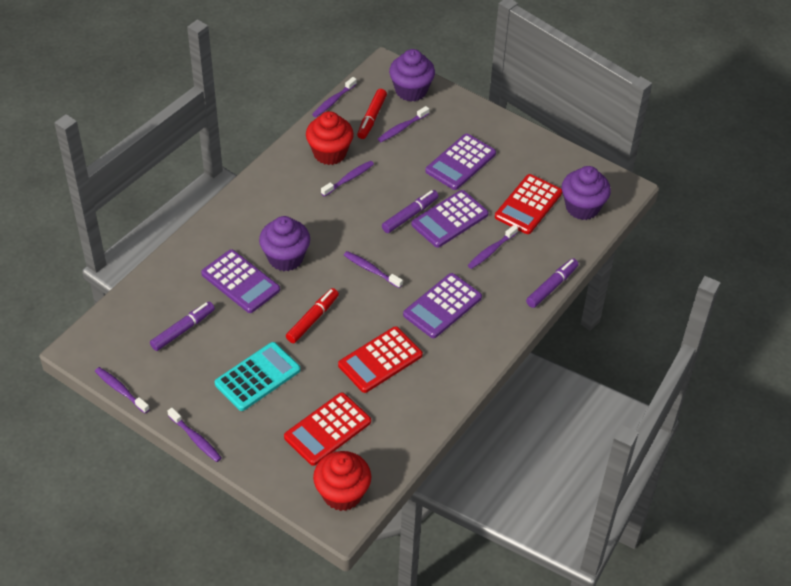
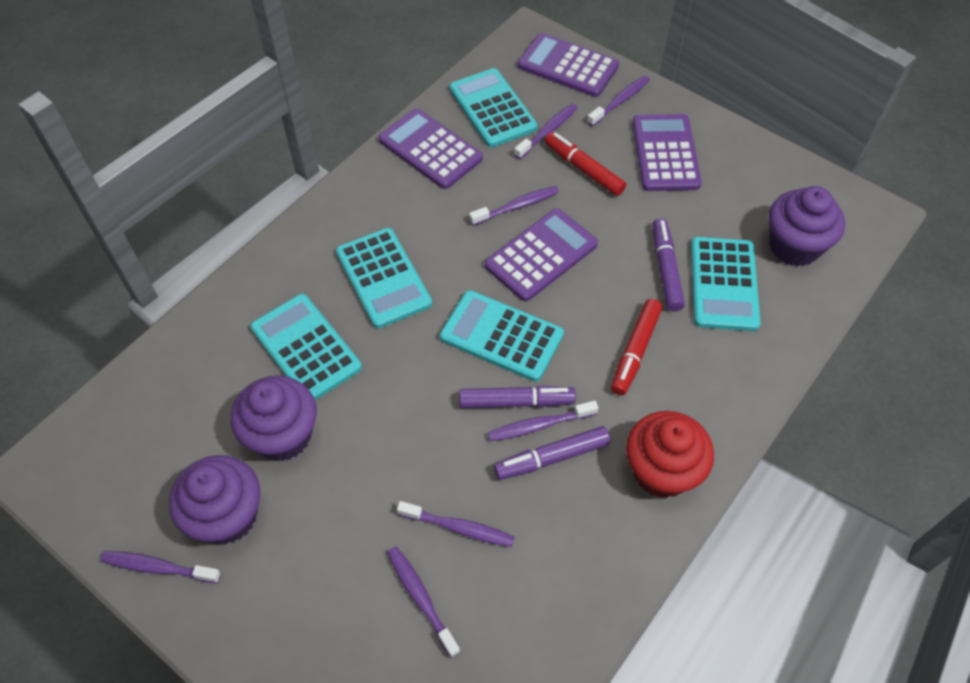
red calculator: 3 -> 0
red cupcake: 2 -> 1
turquoise calculator: 1 -> 5

